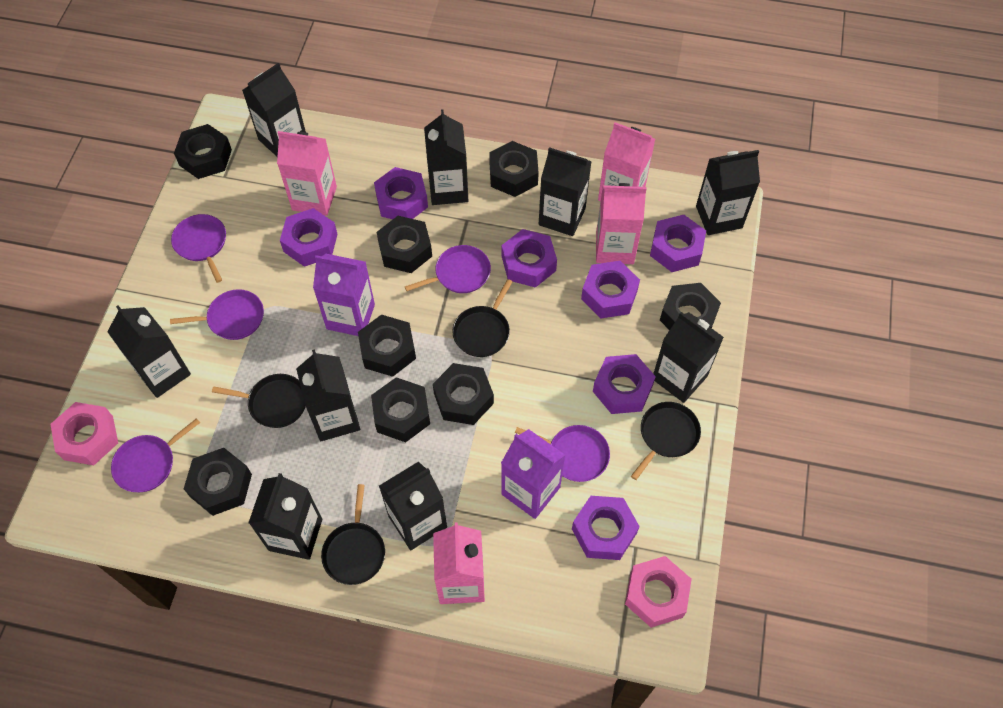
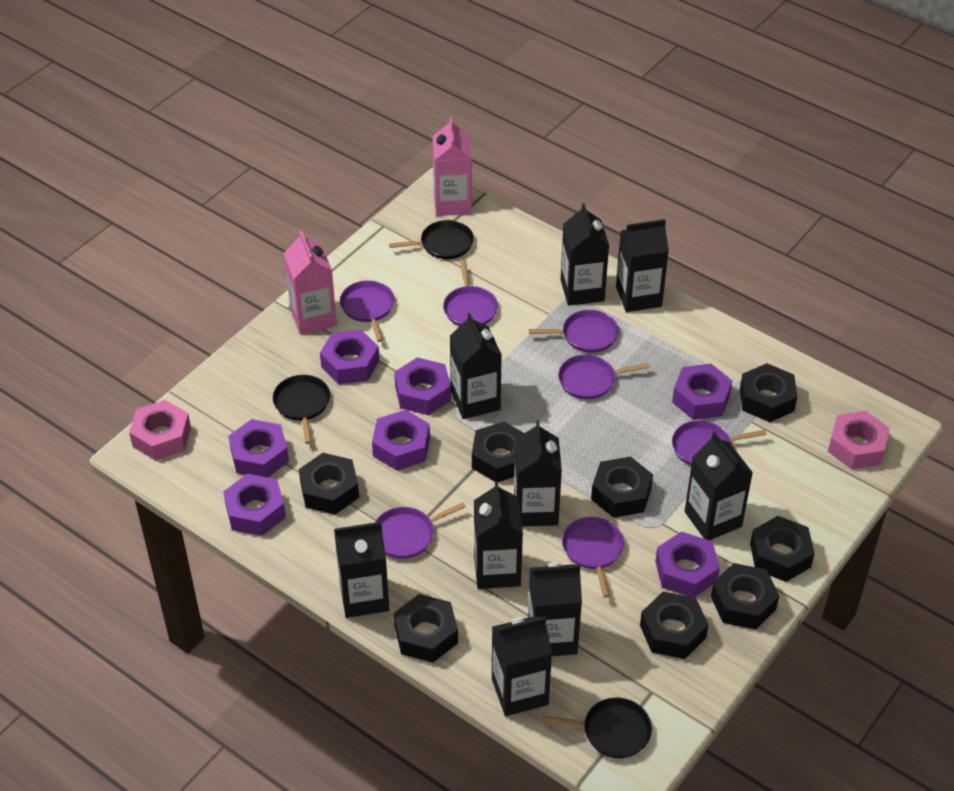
black pan: 4 -> 3
pink carton: 4 -> 2
purple carton: 2 -> 0
purple pan: 5 -> 7

